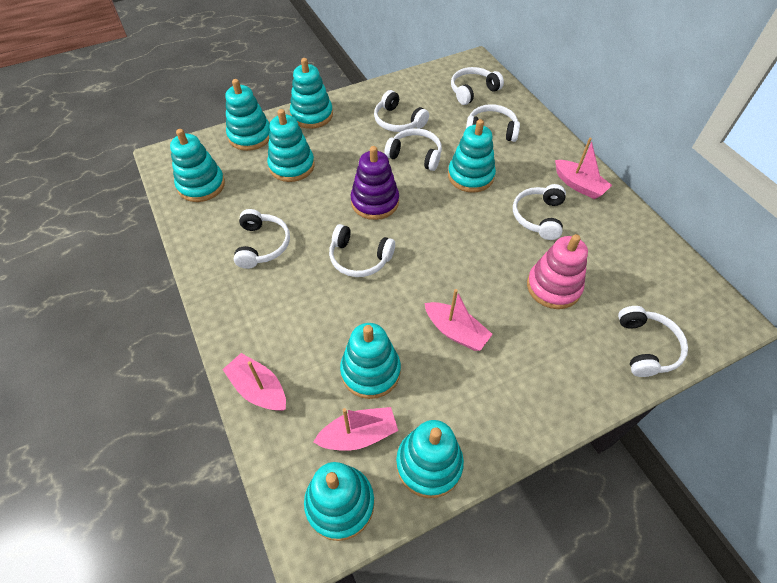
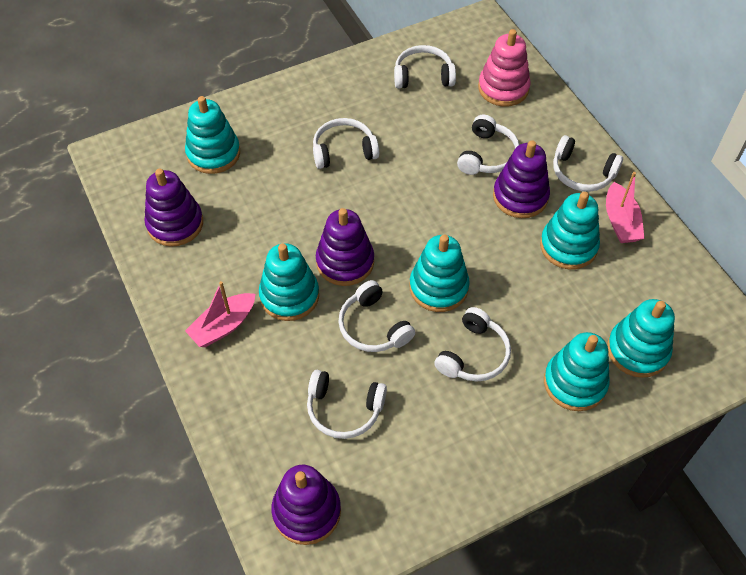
pink boat: 4 -> 2
purple stacking toy: 1 -> 4
turquoise stacking toy: 8 -> 6
white headphones: 8 -> 7

